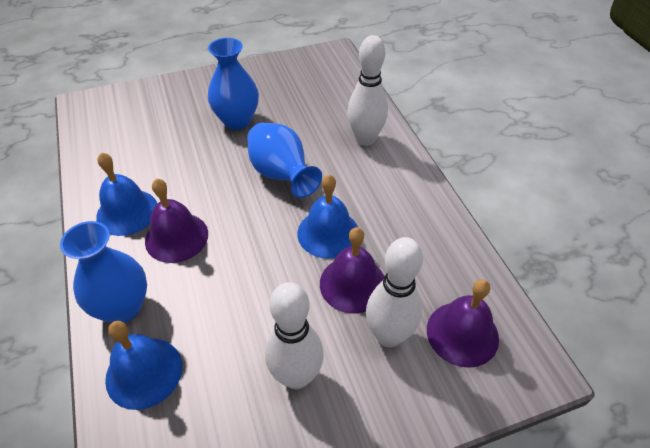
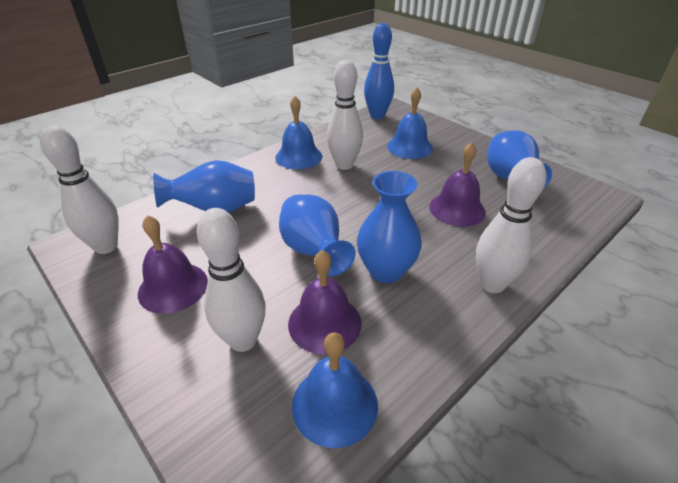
blue bowling pin: 0 -> 1
blue vase: 3 -> 4
white bowling pin: 3 -> 4

